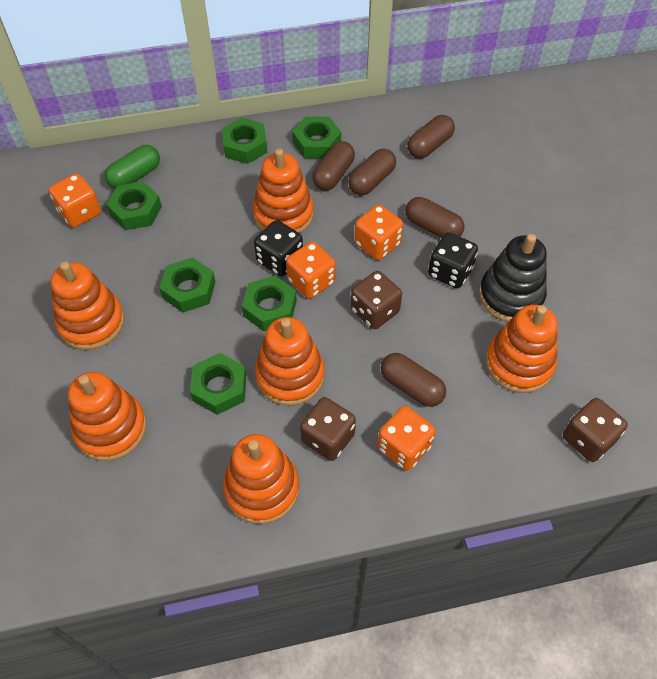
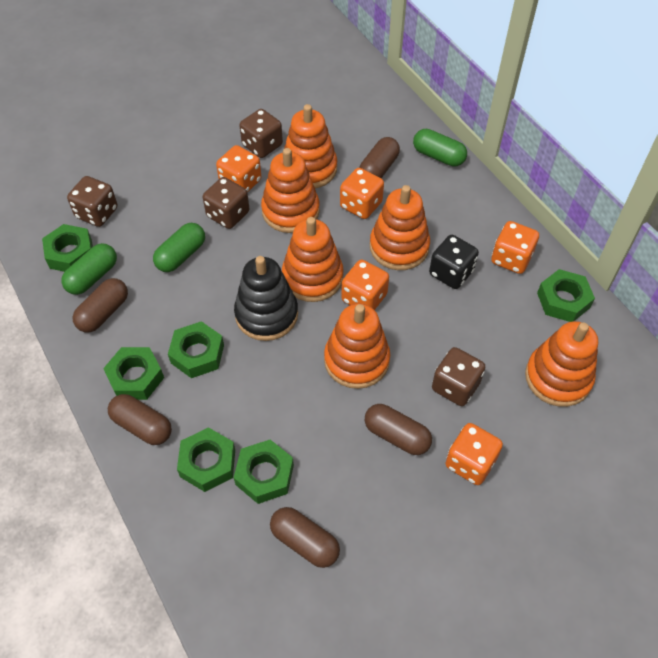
black dice: 2 -> 1
brown dice: 3 -> 4
green capsule: 1 -> 3
orange dice: 4 -> 5

